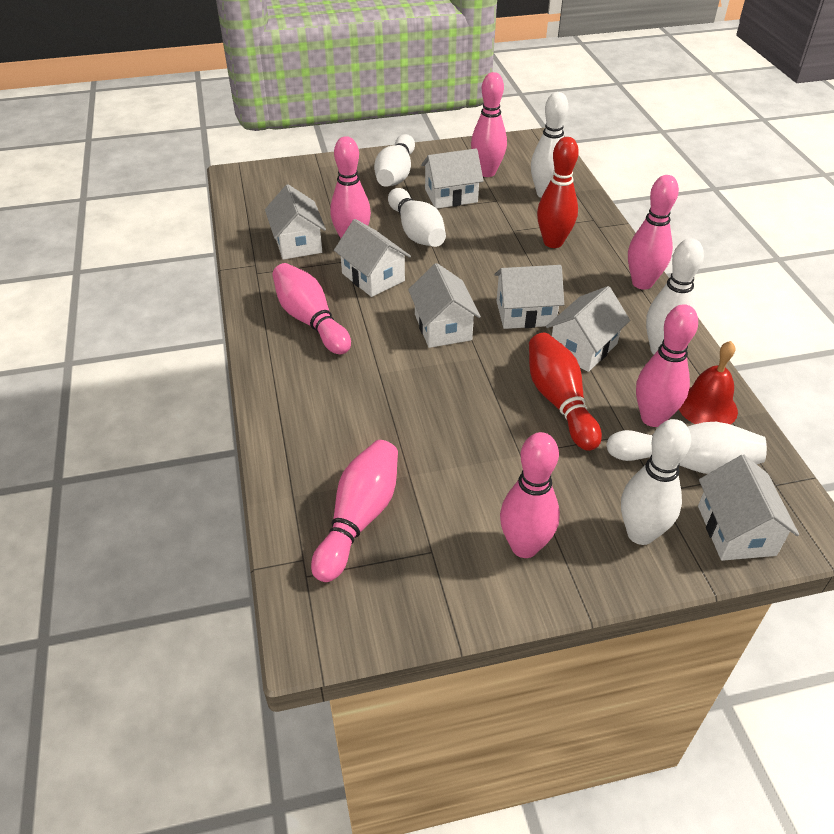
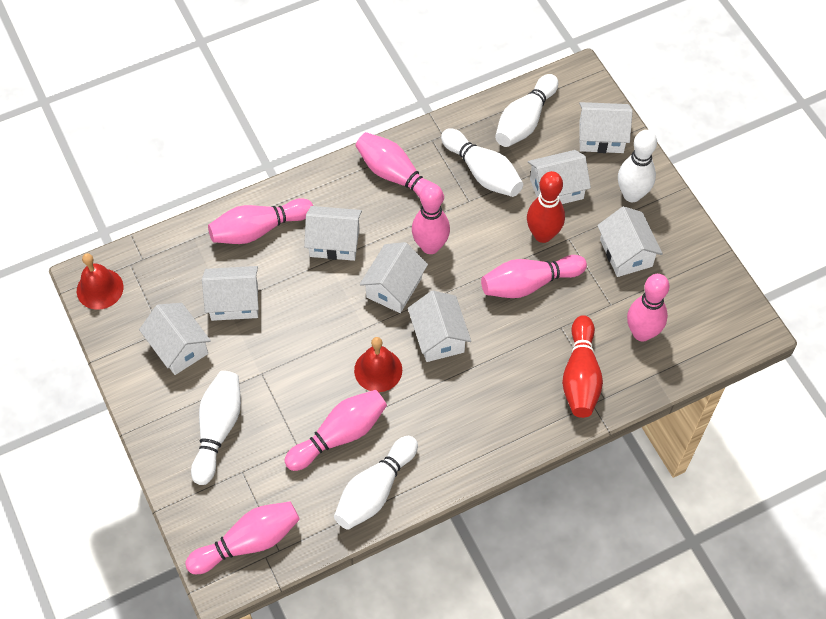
red bell: 1 -> 2
white bowling pin: 6 -> 5
white house: 7 -> 8

